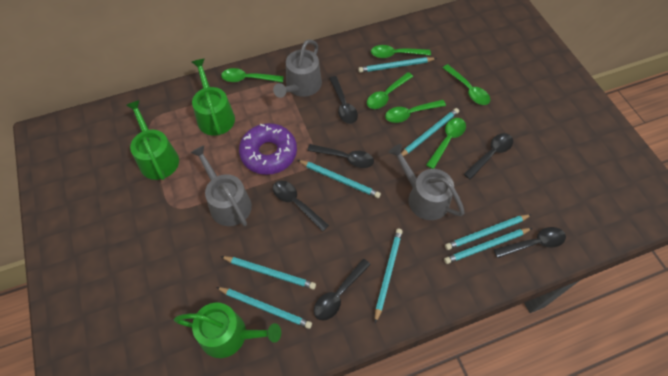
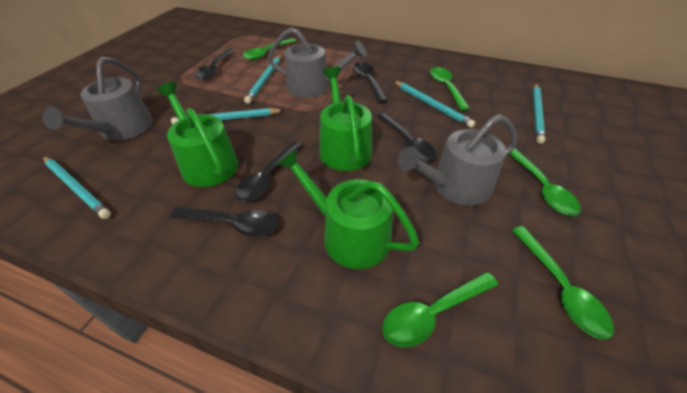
black spoon: 6 -> 5
green spoon: 6 -> 5
purple donut: 1 -> 0
turquoise pencil: 8 -> 5

